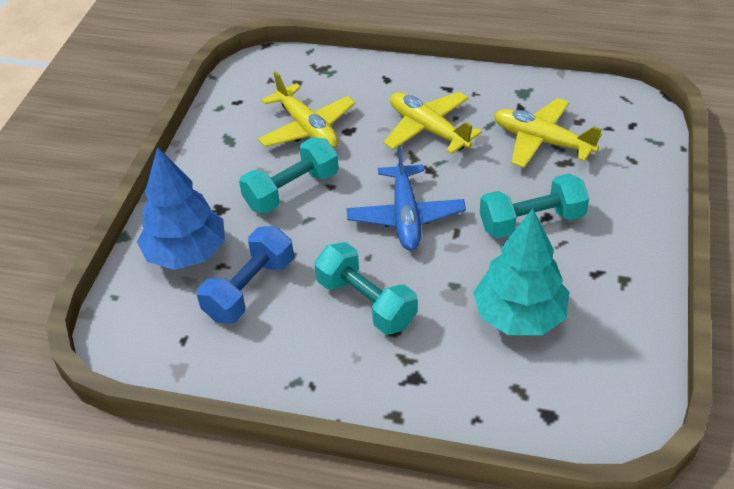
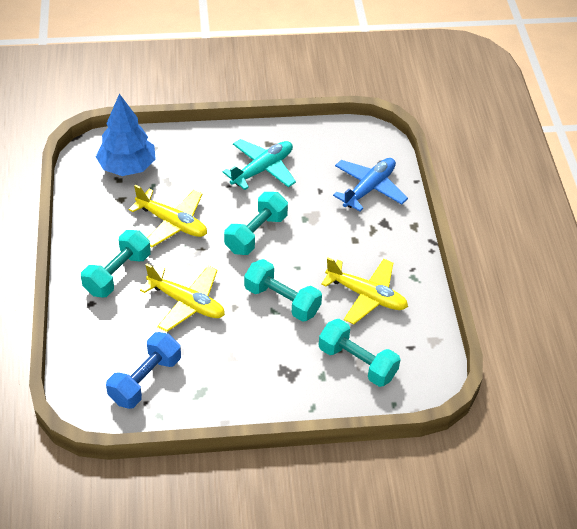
turquoise dumbbell: 3 -> 4
turquoise plane: 0 -> 1
turquoise tree: 1 -> 0

